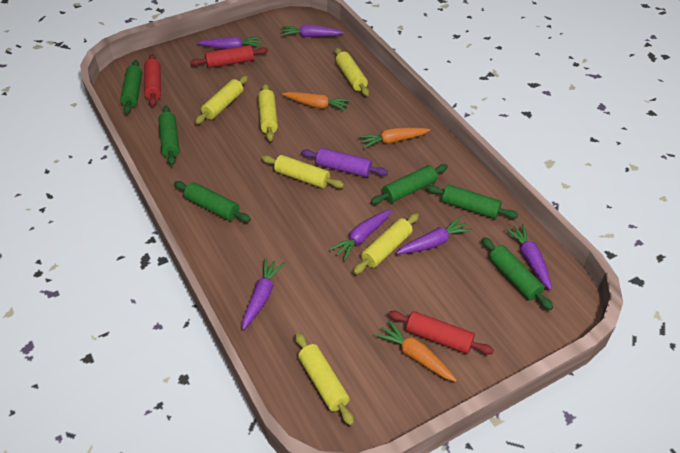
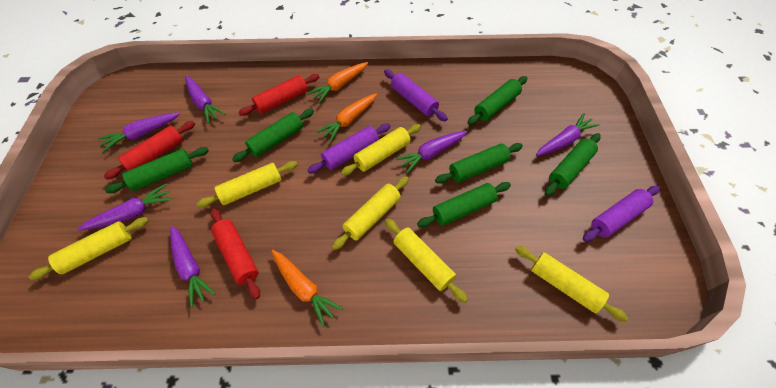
purple rolling pin: 1 -> 3

